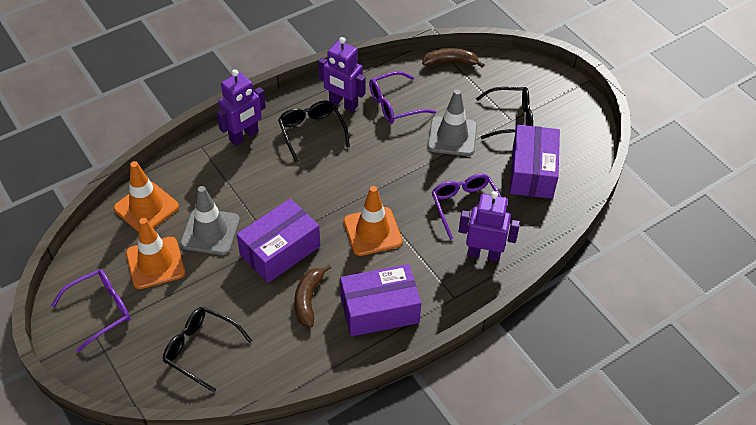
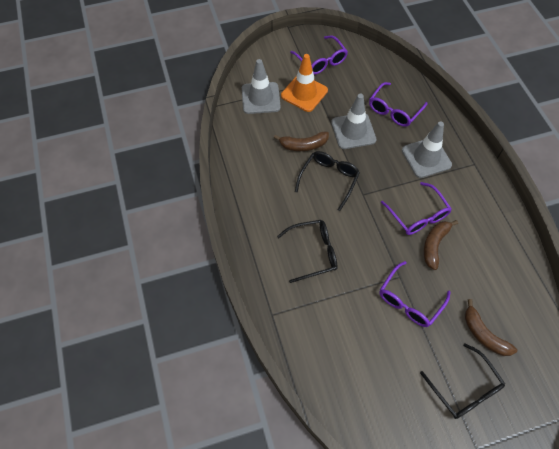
brown banana: 2 -> 3
grey traffic cone: 2 -> 3
orange traffic cone: 3 -> 1
purple box: 3 -> 0
purple glasses: 3 -> 4
purple robot: 3 -> 0

